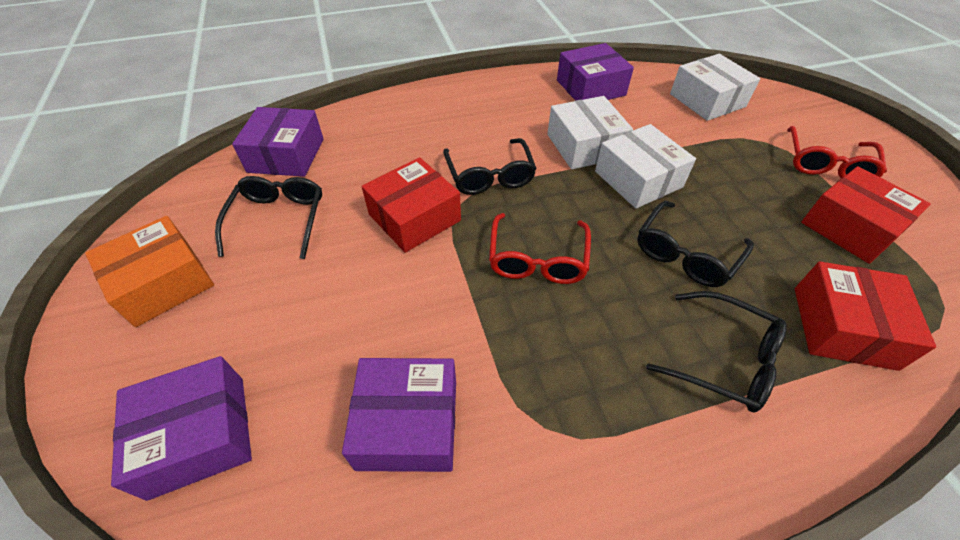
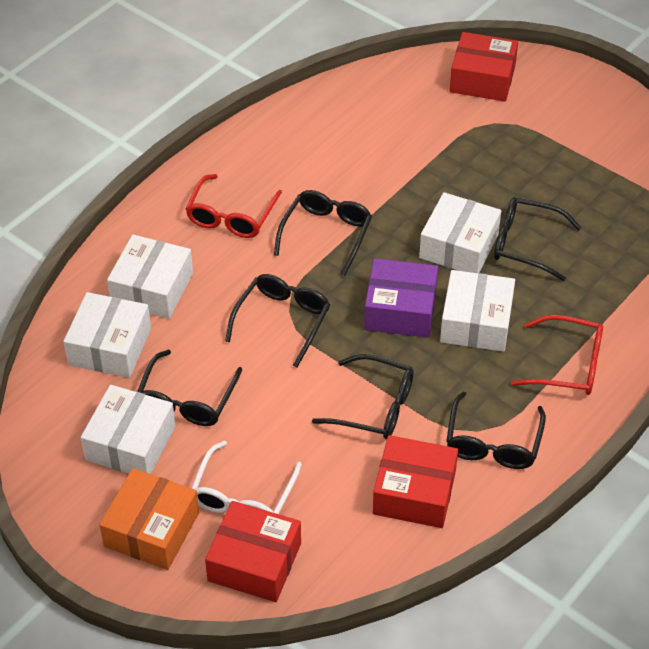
black glasses: 4 -> 6
purple box: 4 -> 1
white box: 3 -> 5
white glasses: 0 -> 1

